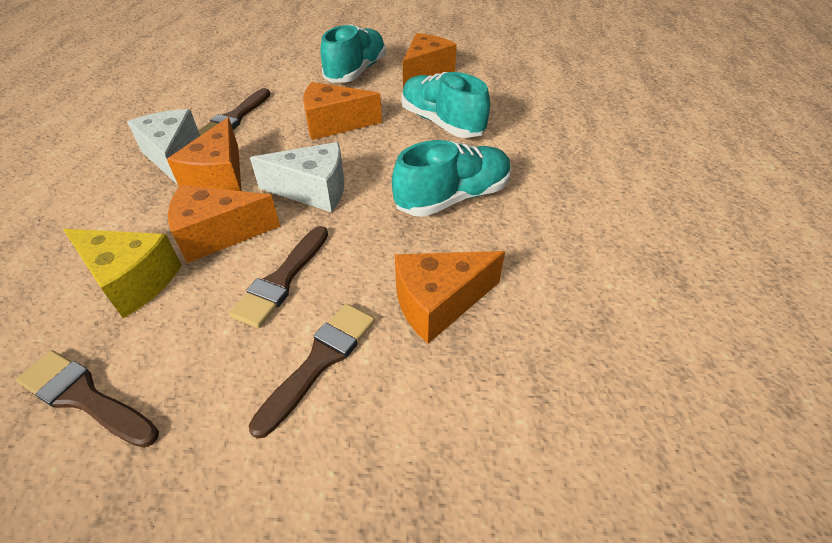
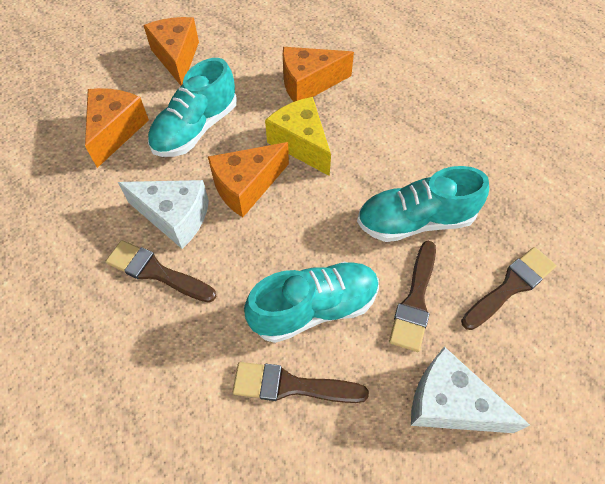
orange cheese: 5 -> 4

